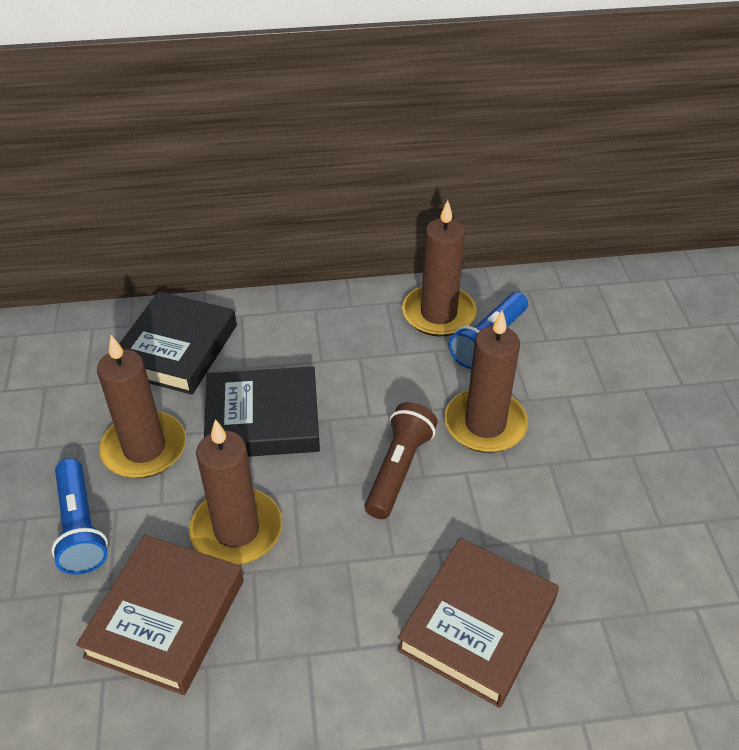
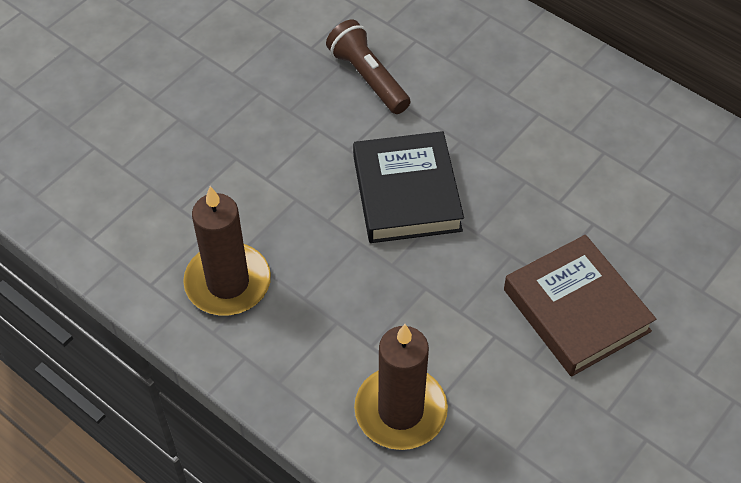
black book: 2 -> 1
blue flashlight: 2 -> 0
brown book: 2 -> 1
brown candle: 4 -> 2

